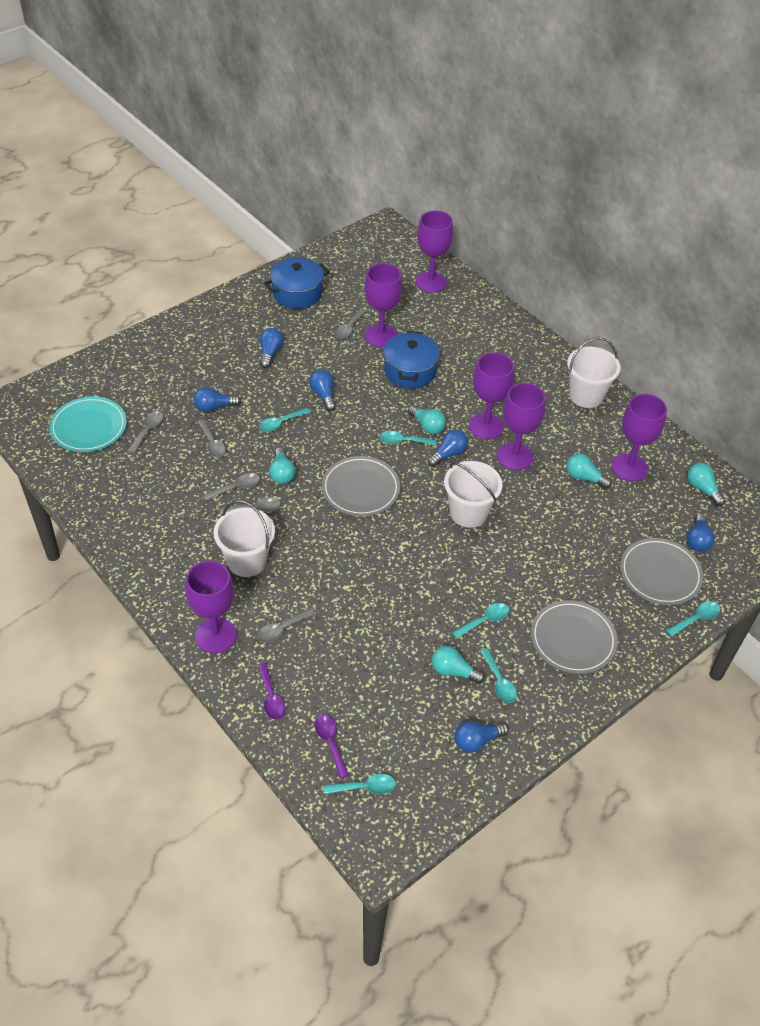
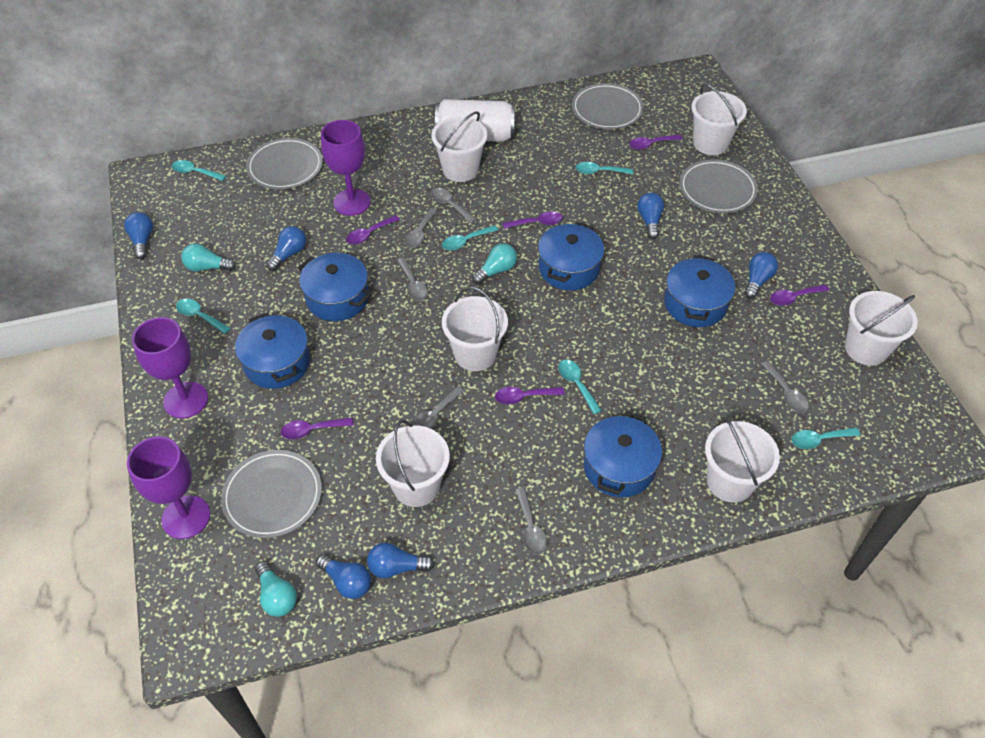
blue pot: 2 -> 5
grey plate: 3 -> 4
purple goblet: 6 -> 3
purple spoon: 2 -> 6
turquoise light bulb: 5 -> 3
turquoise plate: 1 -> 0
white bucket: 3 -> 6
white can: 0 -> 1

